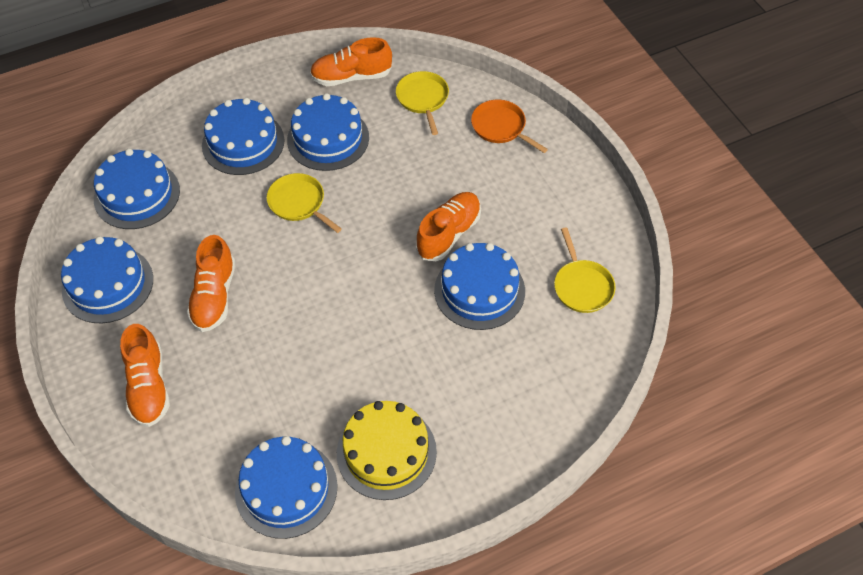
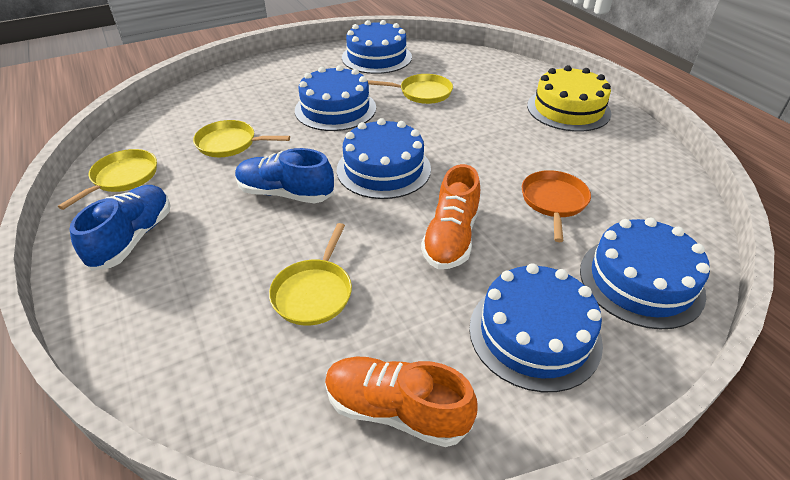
blue cake: 6 -> 5
blue shoe: 0 -> 2
orange shoe: 4 -> 2
yellow pan: 3 -> 4

